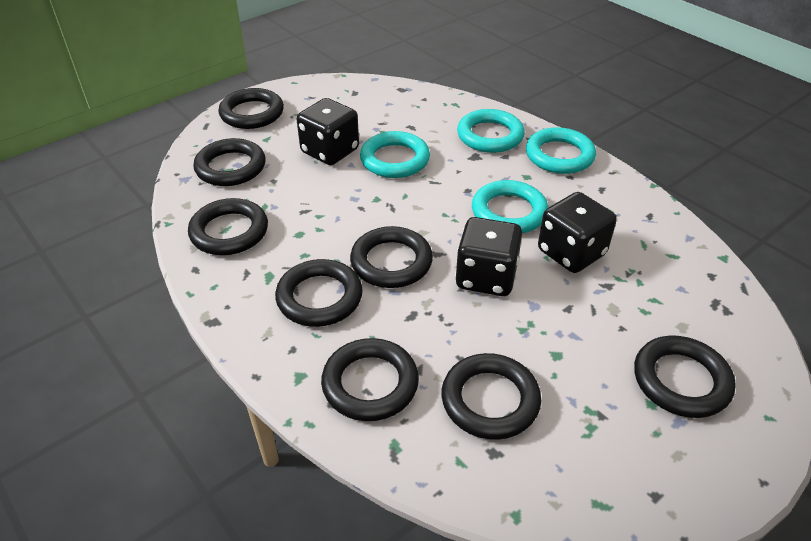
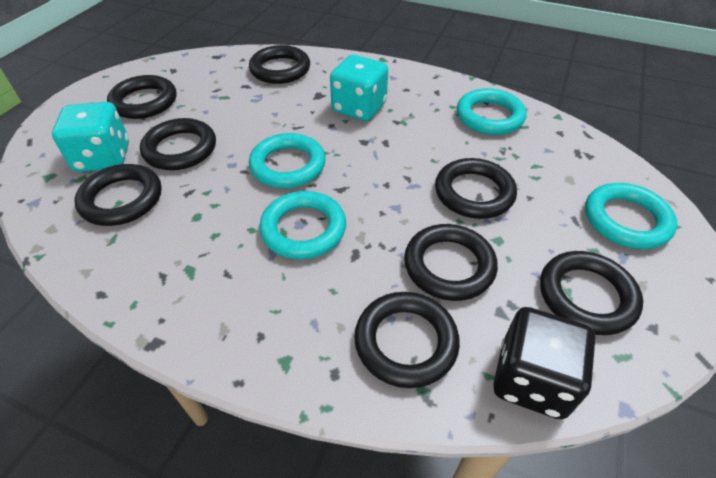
black dice: 3 -> 1
turquoise dice: 0 -> 2

